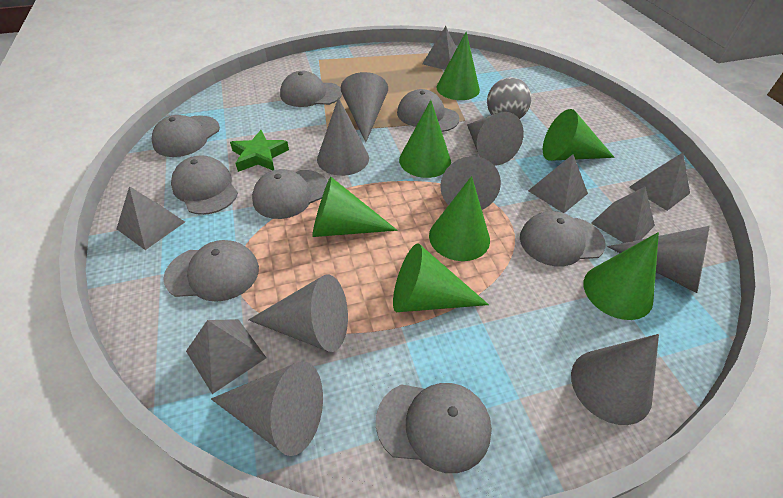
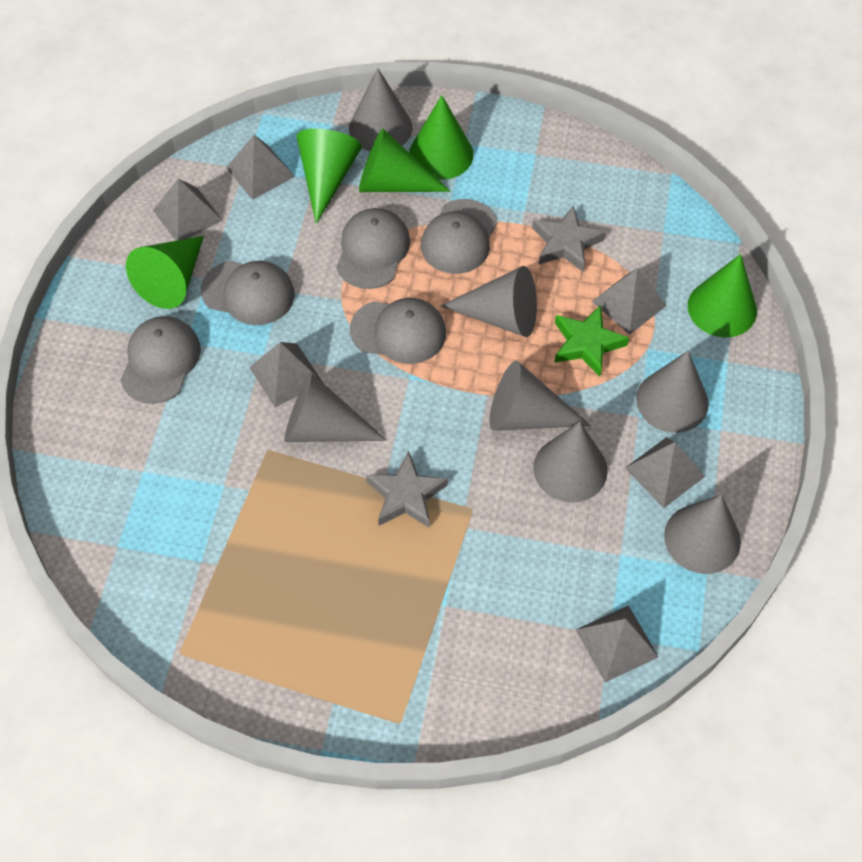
green cone: 7 -> 5
grey ball: 1 -> 0
grey cap: 8 -> 5
grey cone: 8 -> 7
grey star: 0 -> 2

